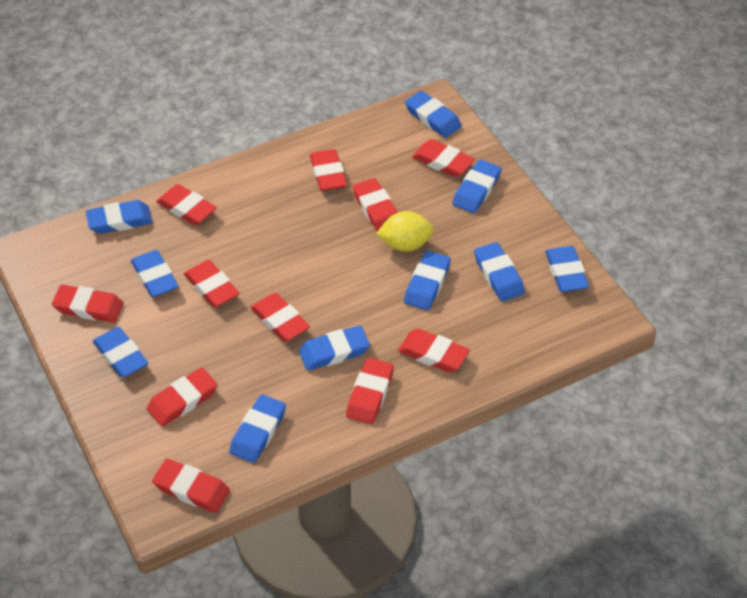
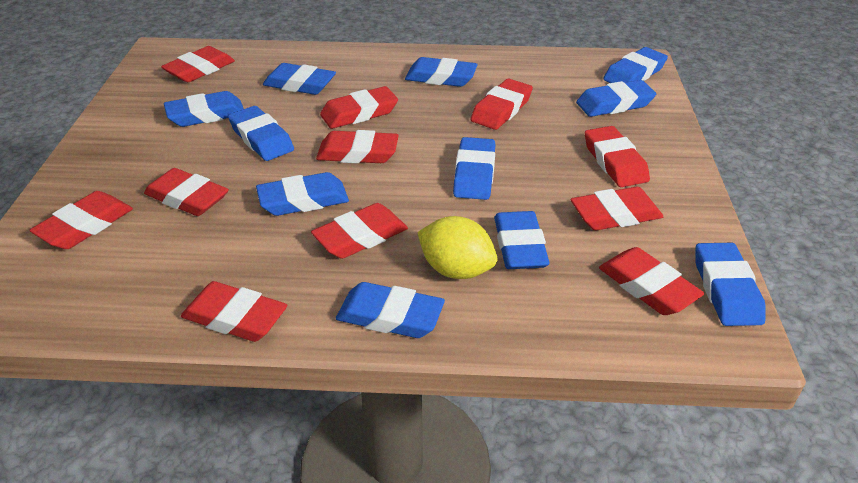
blue eraser: 10 -> 11

